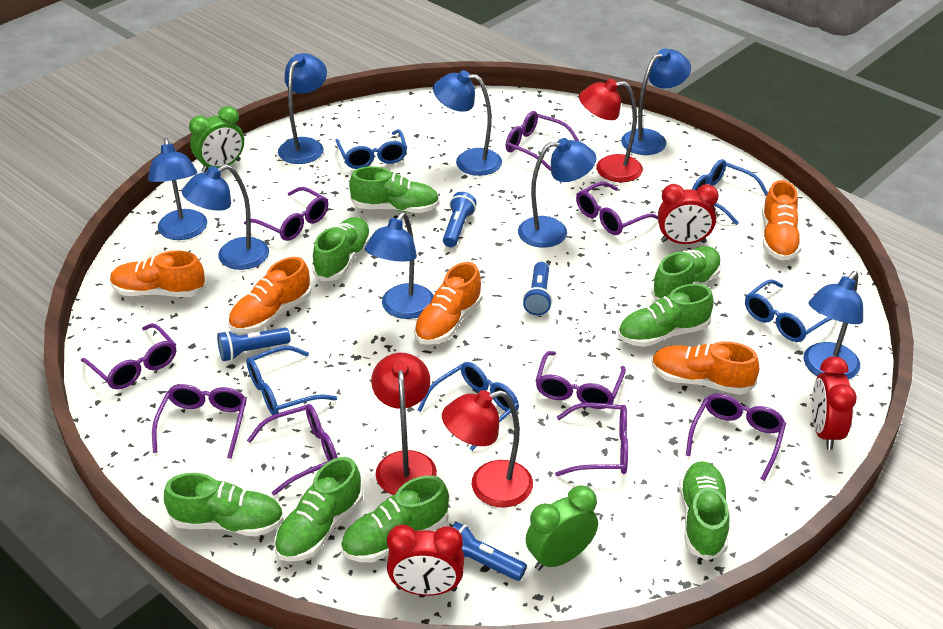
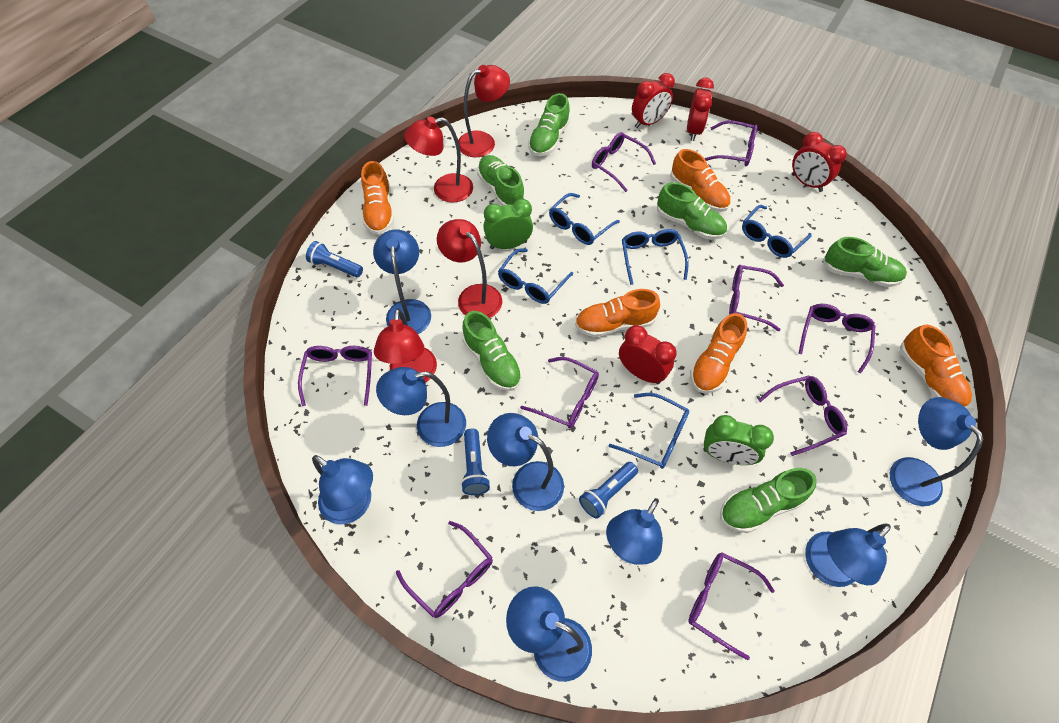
blue flashlight: 4 -> 3
green shoe: 8 -> 6
red clock: 3 -> 4
red lamp: 3 -> 4

